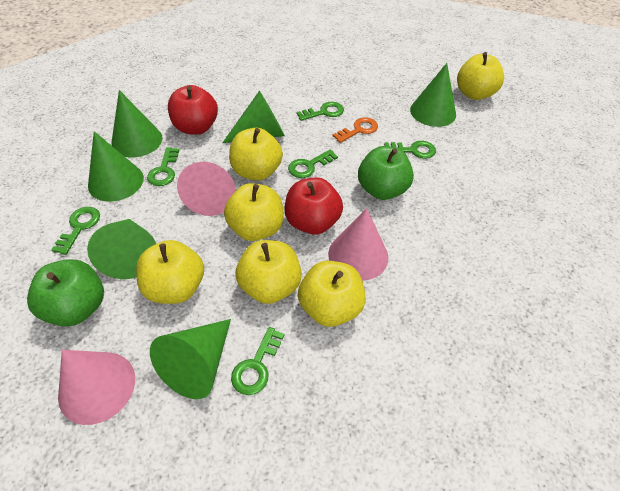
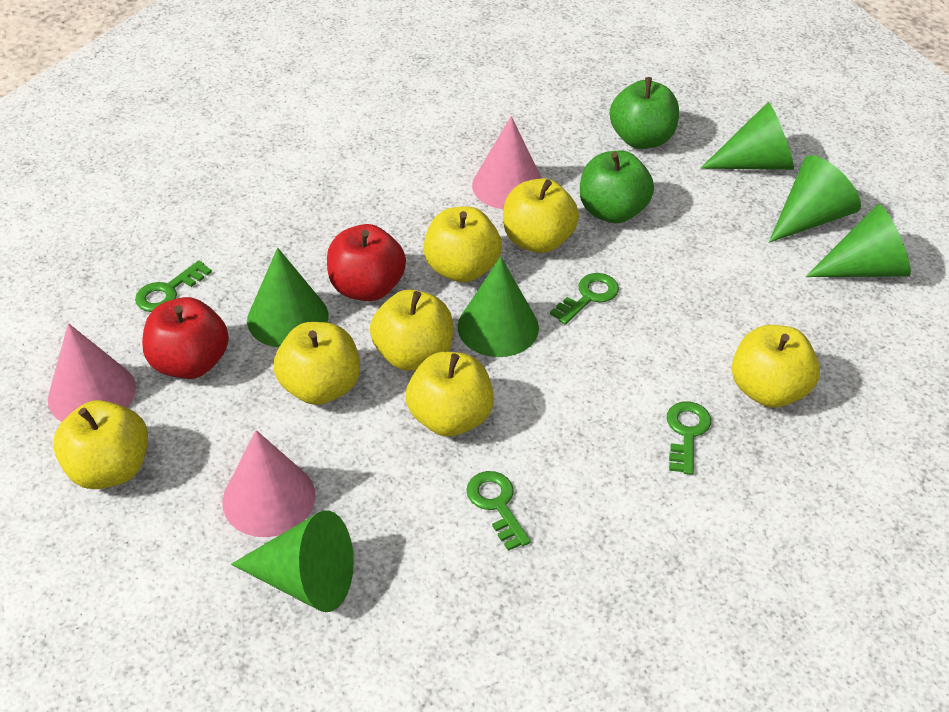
green key: 6 -> 4
orange key: 1 -> 0
yellow apple: 6 -> 7

